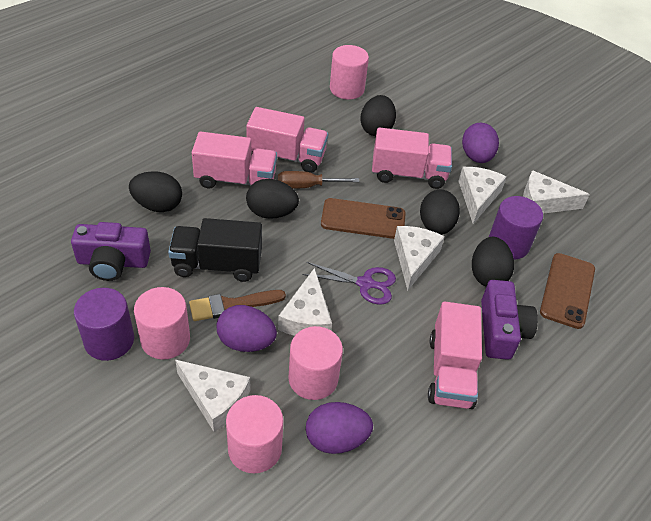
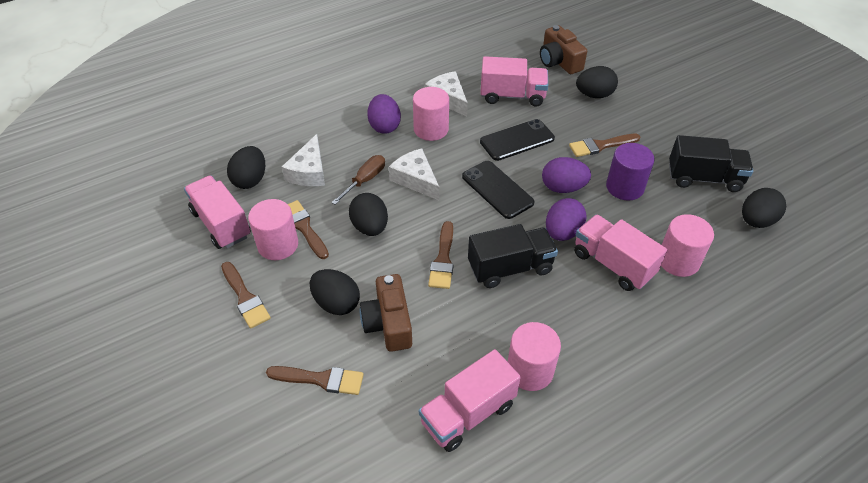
black phone: 0 -> 2
black truck: 1 -> 2
brown brush: 1 -> 5
brown camera: 0 -> 2
brown phone: 2 -> 0
purple camera: 2 -> 0
purple cylinder: 2 -> 1
purple scissors: 1 -> 0
white cheese: 5 -> 3

